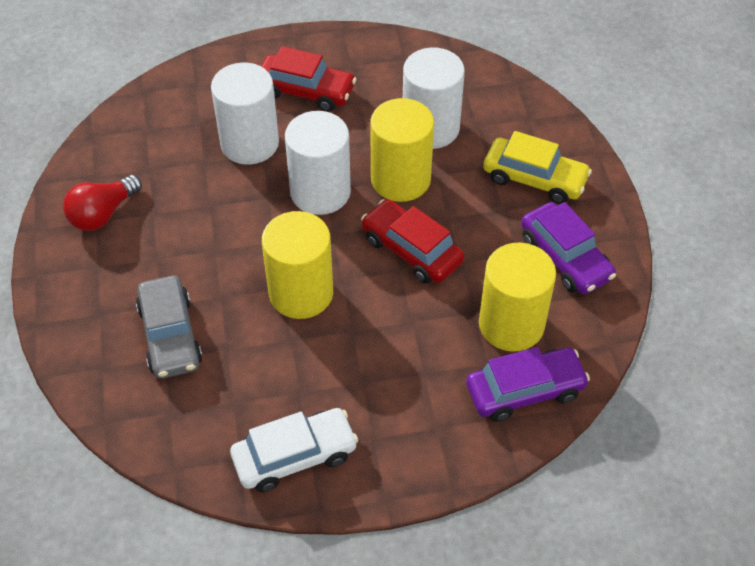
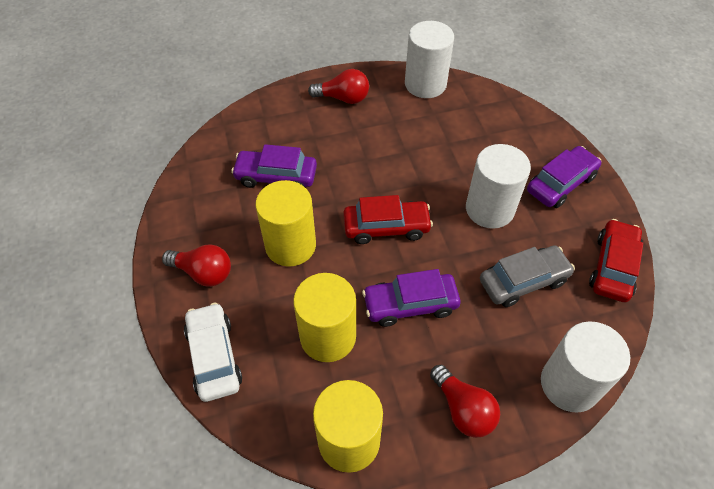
purple car: 2 -> 3
red light bulb: 1 -> 3
yellow car: 1 -> 0

